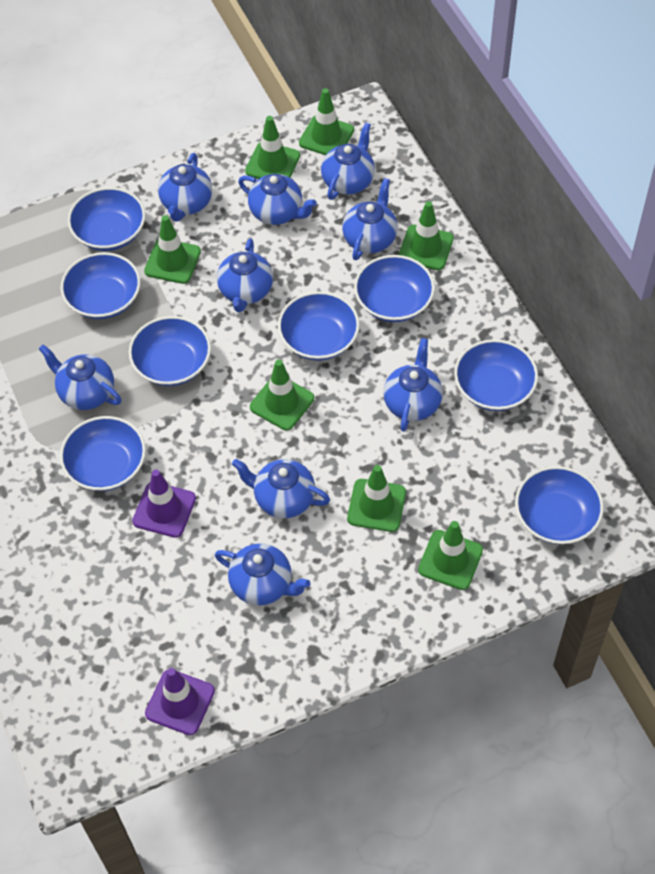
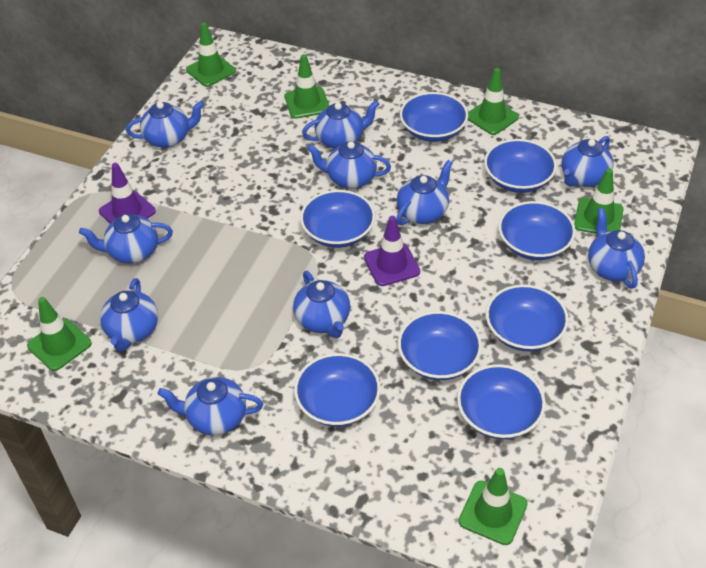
blue teapot: 9 -> 10
green traffic cone: 7 -> 6

